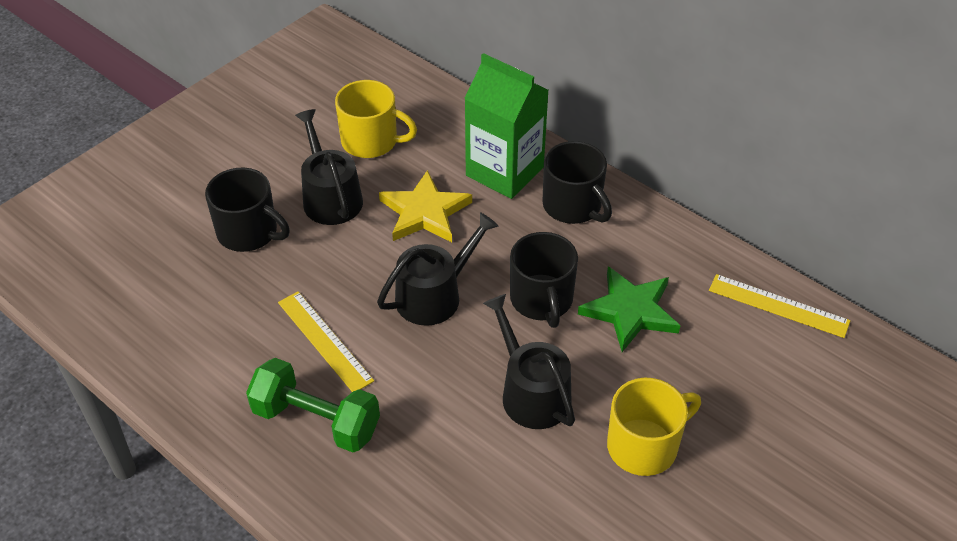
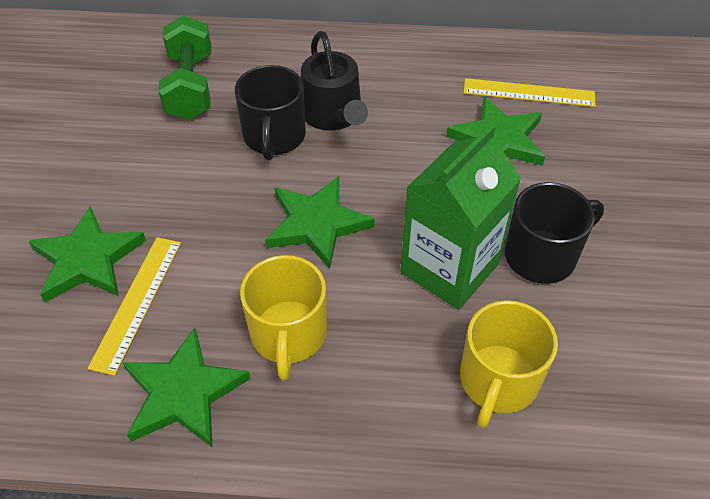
black mug: 3 -> 2
black watering can: 3 -> 1
green star: 1 -> 4
yellow star: 1 -> 0

